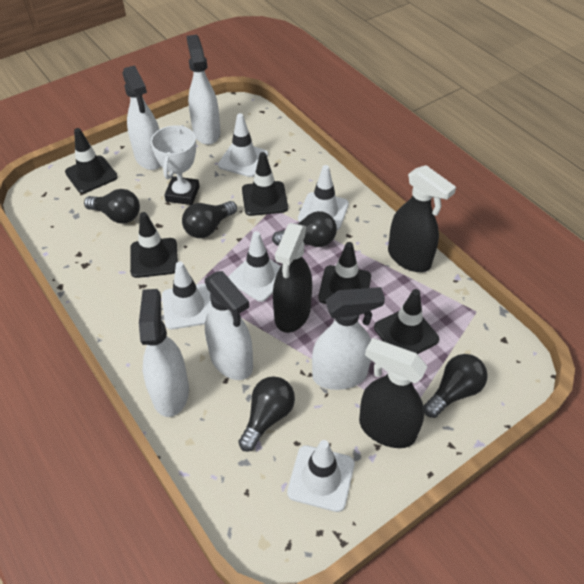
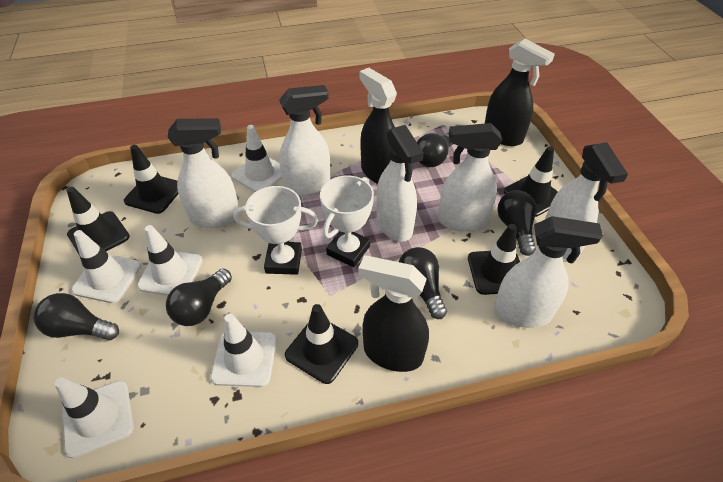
white spray bottle: 5 -> 6
white trophy: 1 -> 2

